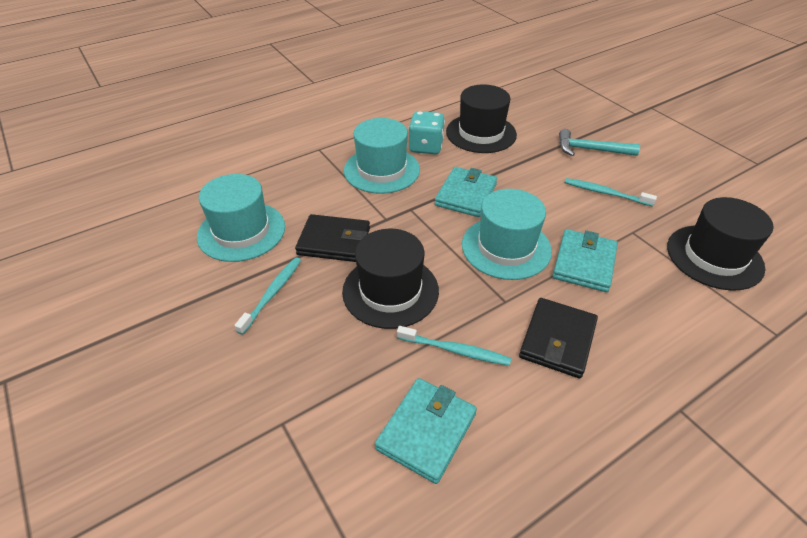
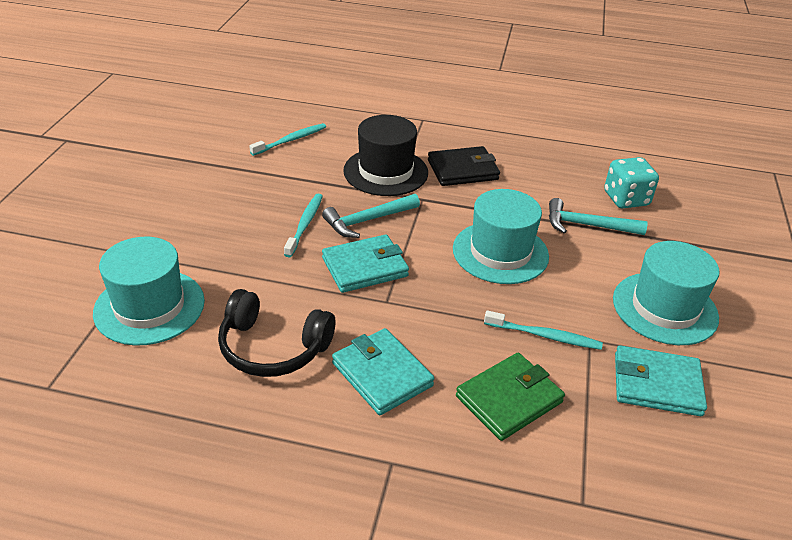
black hat: 3 -> 1
black headphones: 0 -> 1
black wallet: 2 -> 1
green wallet: 0 -> 1
turquoise hammer: 1 -> 2

